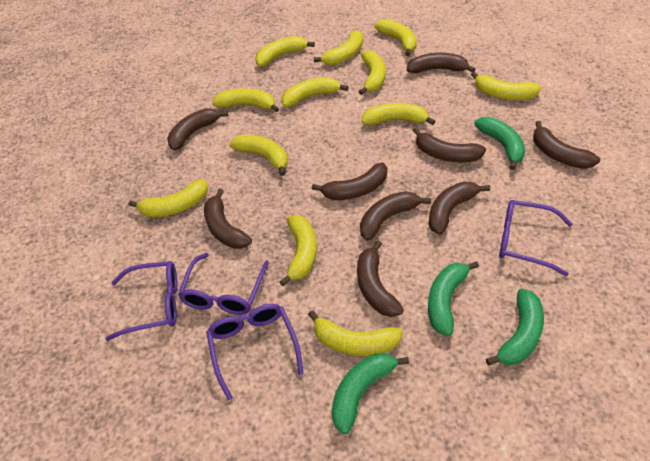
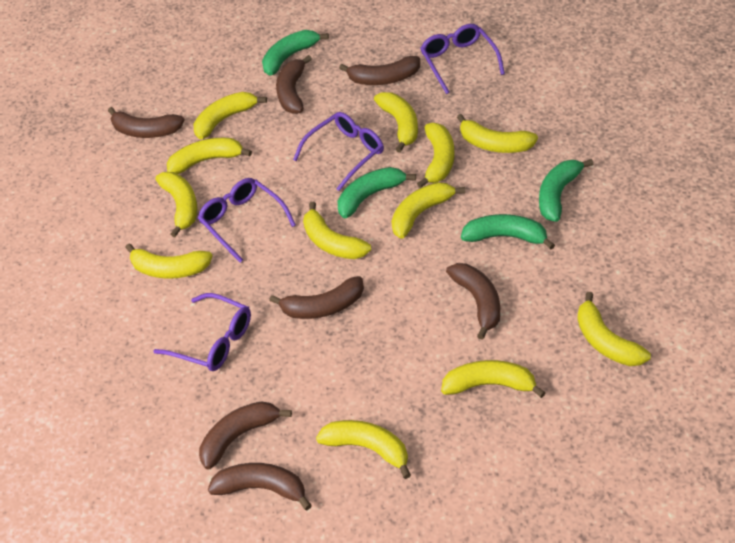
brown banana: 9 -> 7

